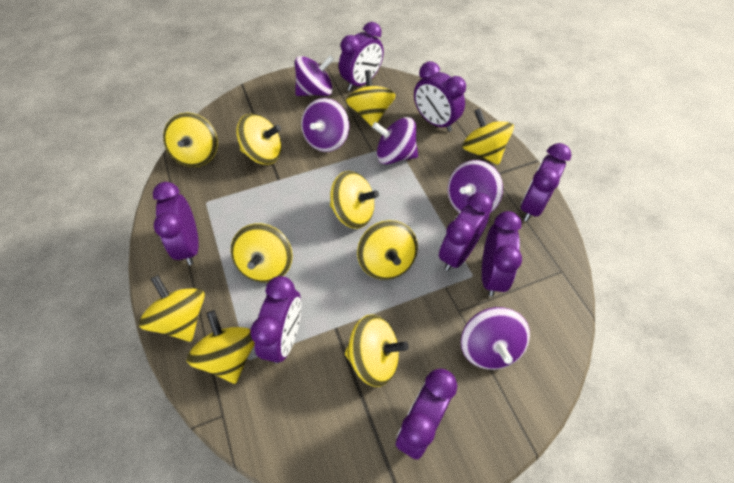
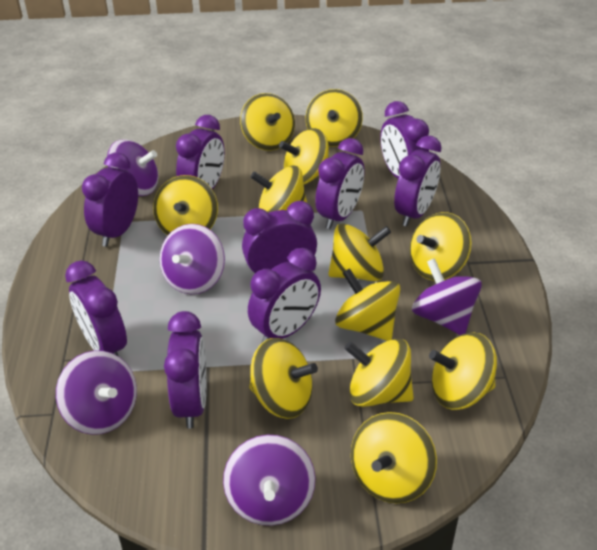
purple clock: 8 -> 9
yellow spinning top: 10 -> 12

